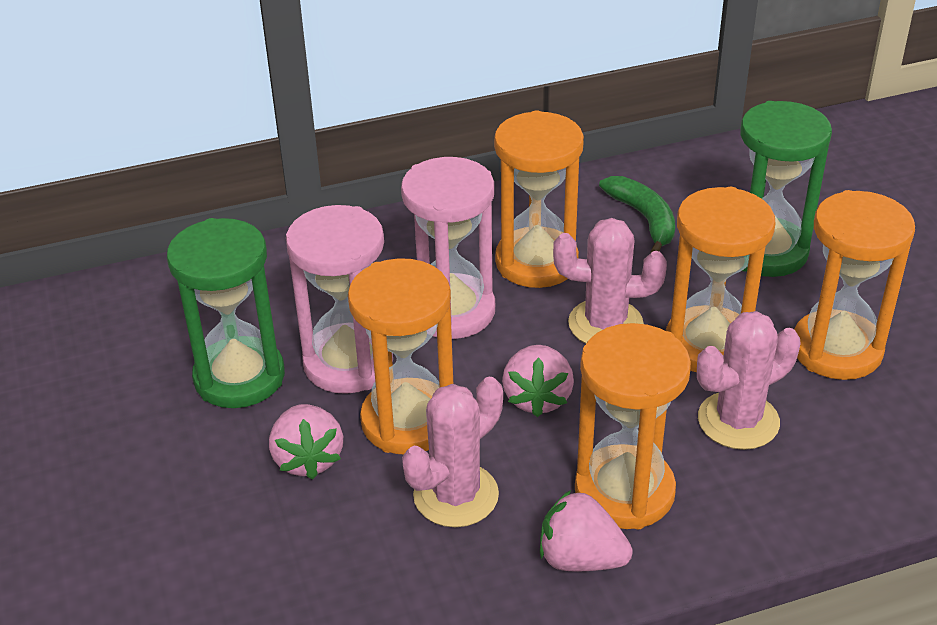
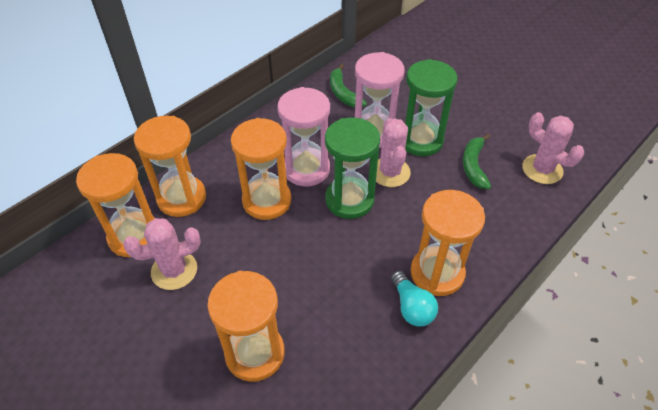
green banana: 1 -> 2
pink strawberry: 3 -> 0
turquoise light bulb: 0 -> 1

